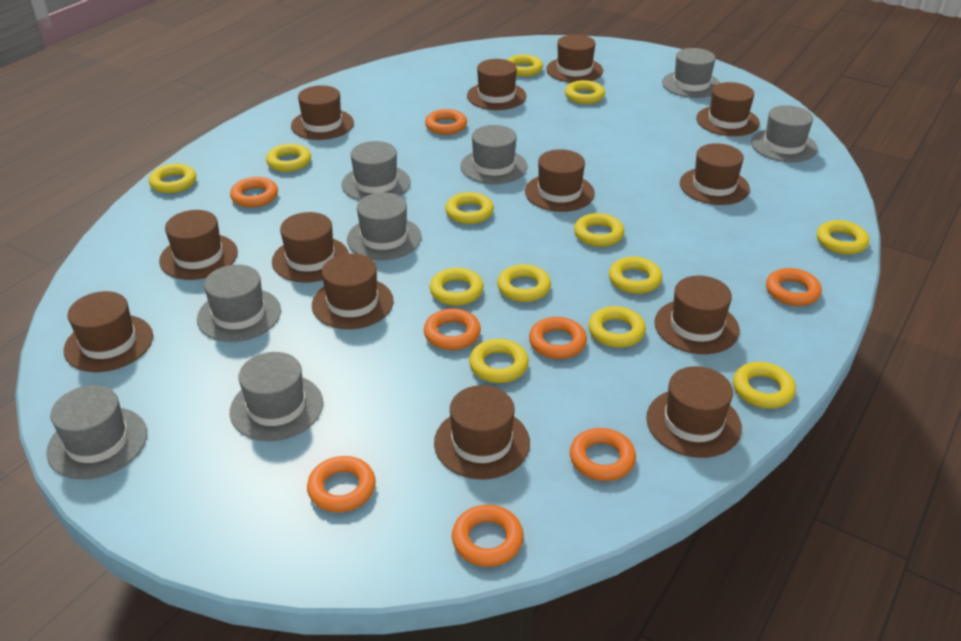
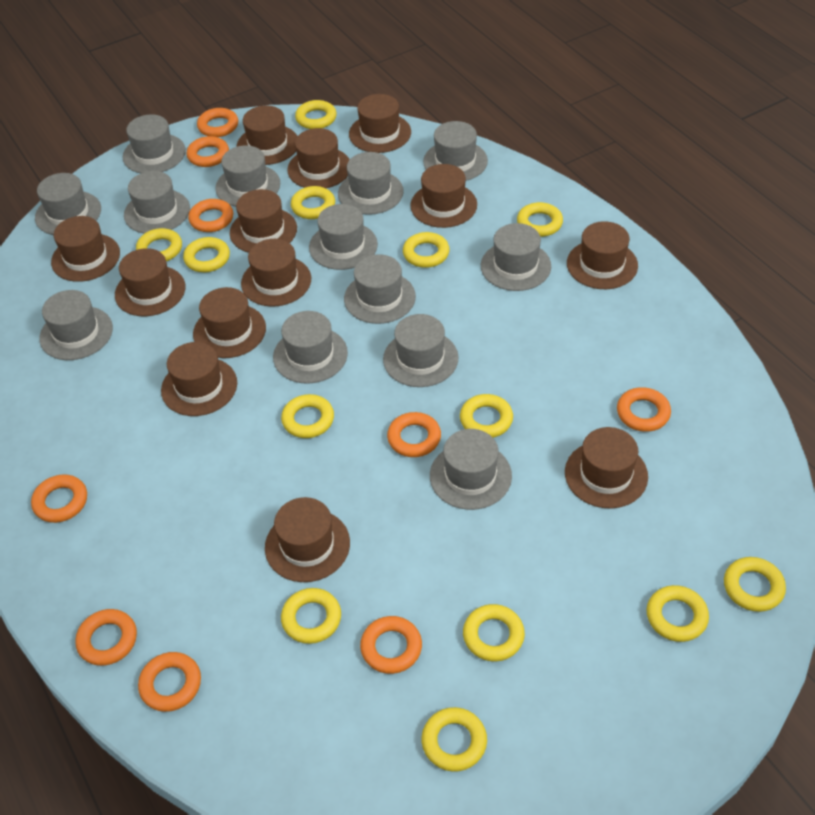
grey hat: 8 -> 13
orange ring: 8 -> 9

